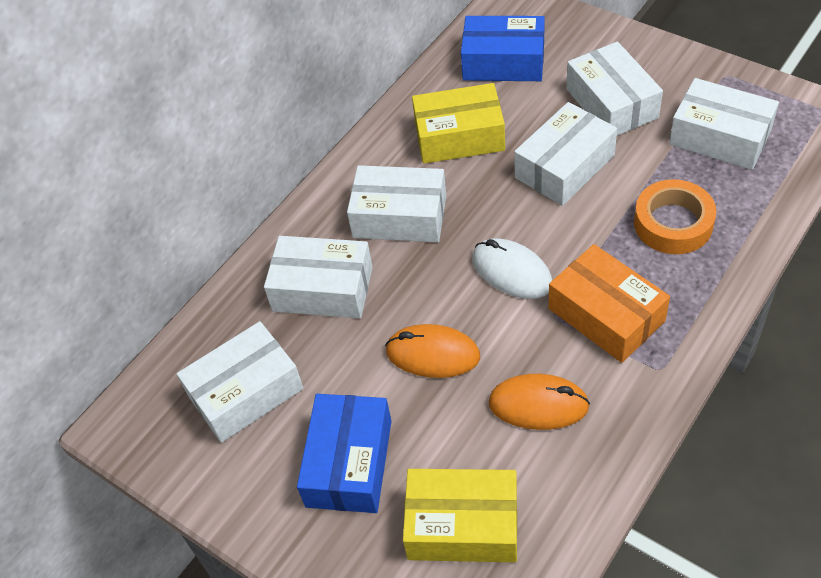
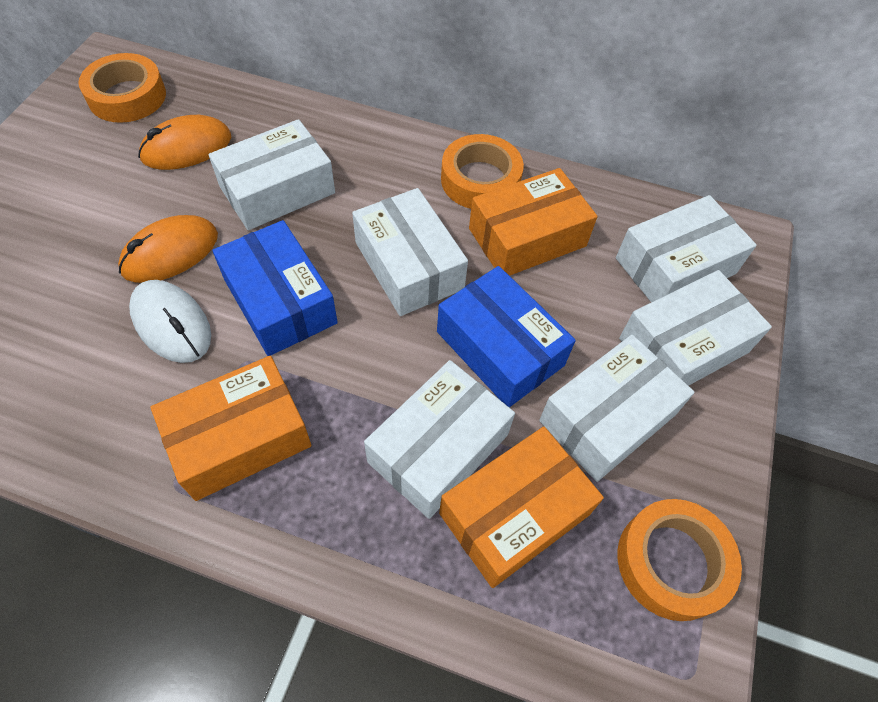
orange box: 1 -> 3
orange tape: 1 -> 3
yellow box: 2 -> 0

